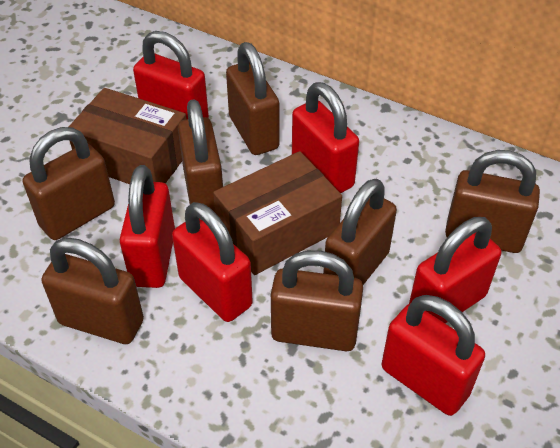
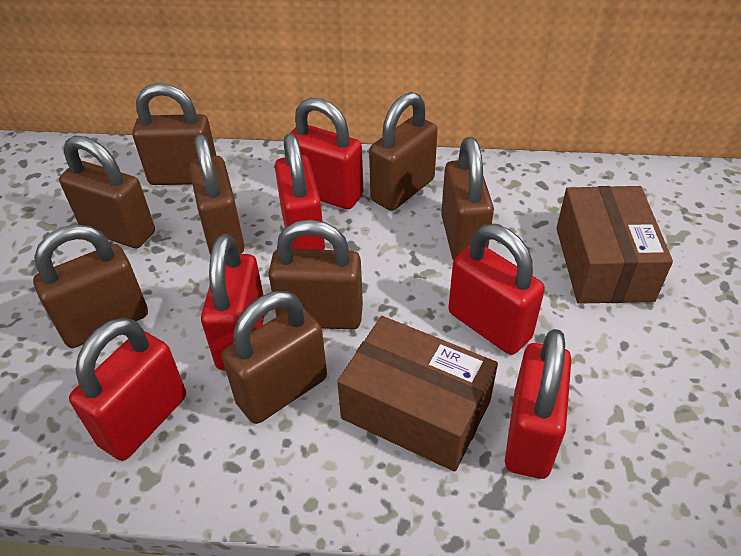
brown padlock: 7 -> 8

